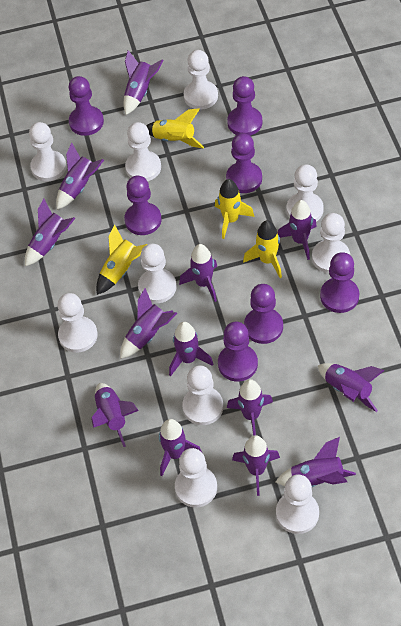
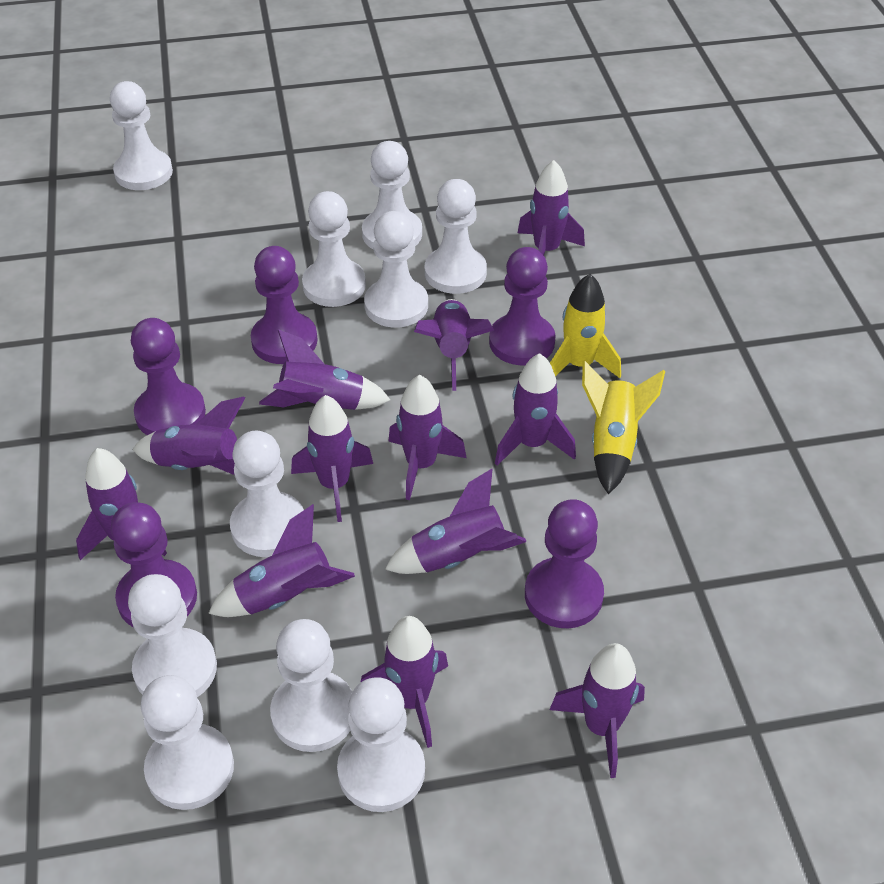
purple pawn: 7 -> 5
purple rocket: 13 -> 12
yellow rocket: 4 -> 2

